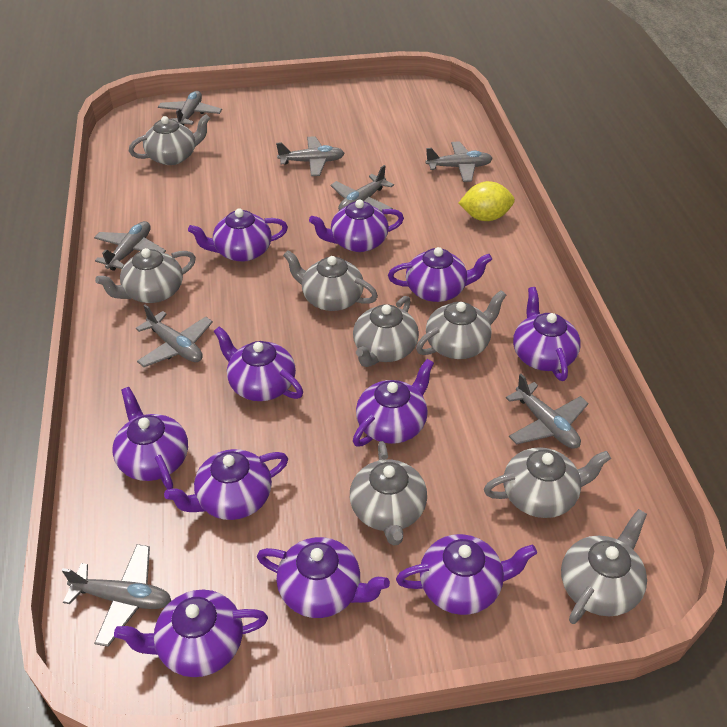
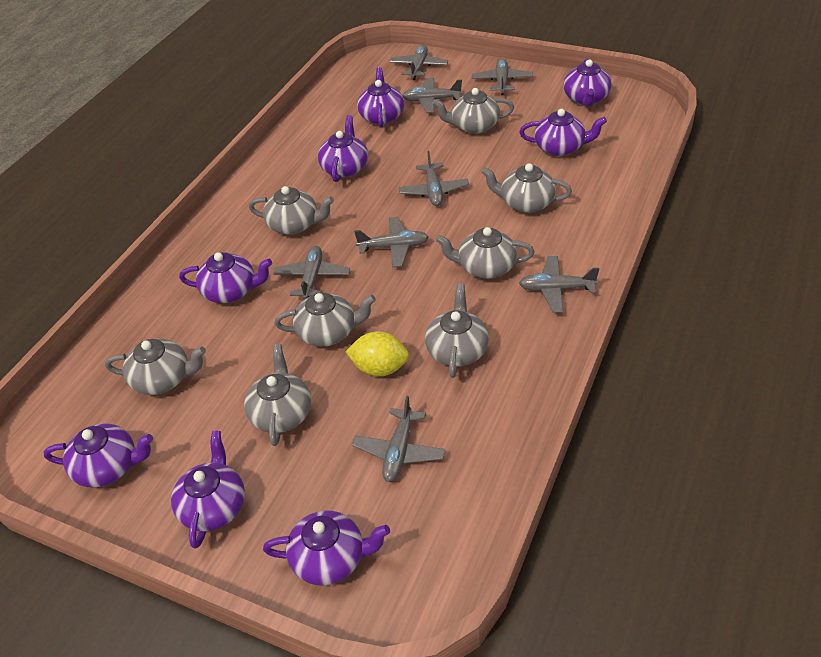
purple teapot: 11 -> 8

